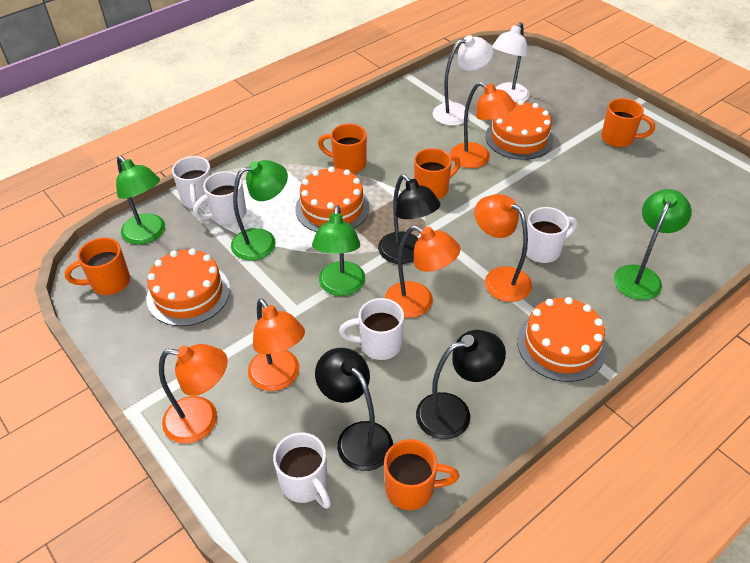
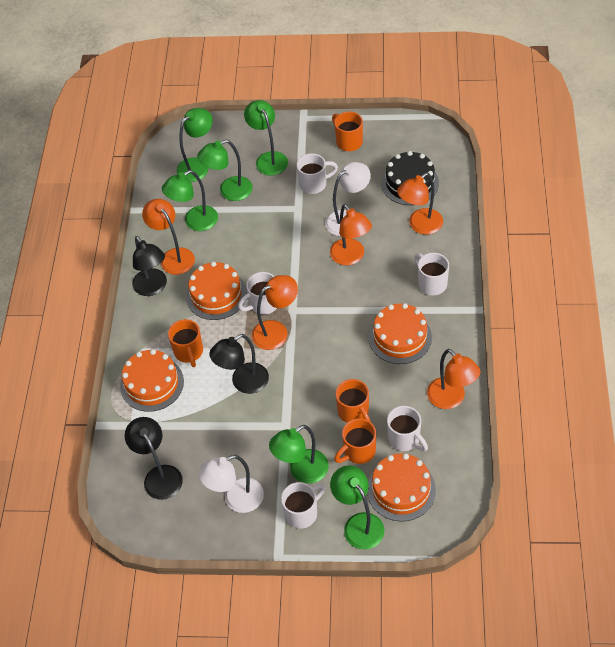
black cake: 0 -> 1
green lamp: 4 -> 6
orange mug: 5 -> 4

